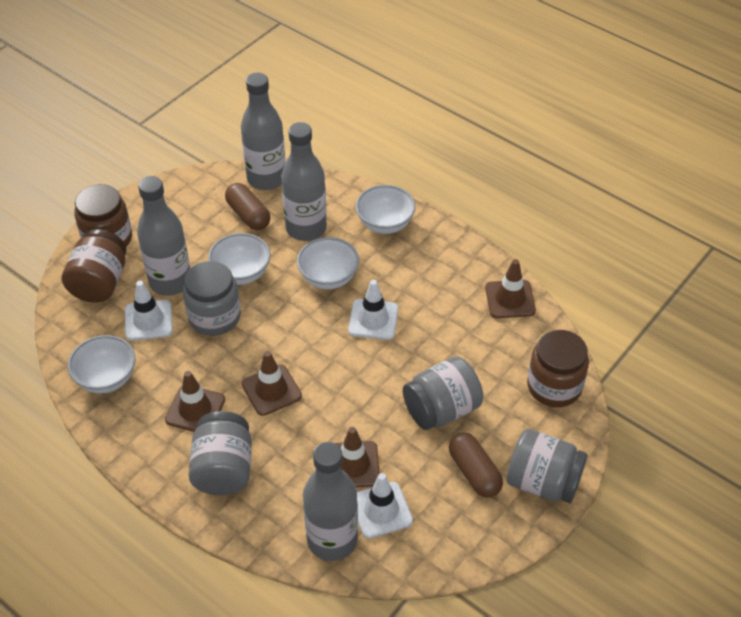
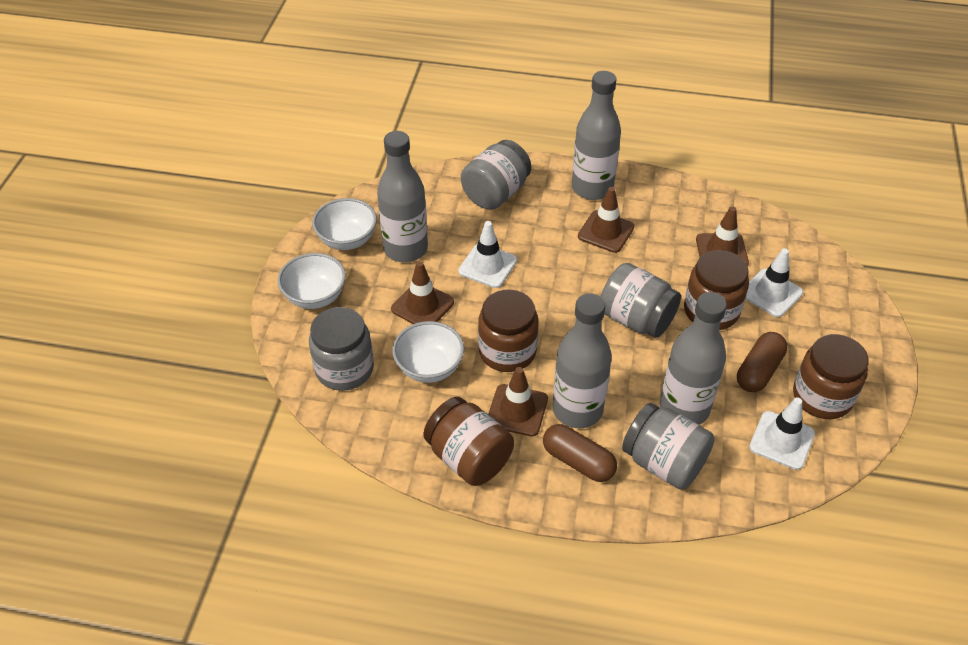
brown jar: 3 -> 4
white bowl: 4 -> 3

